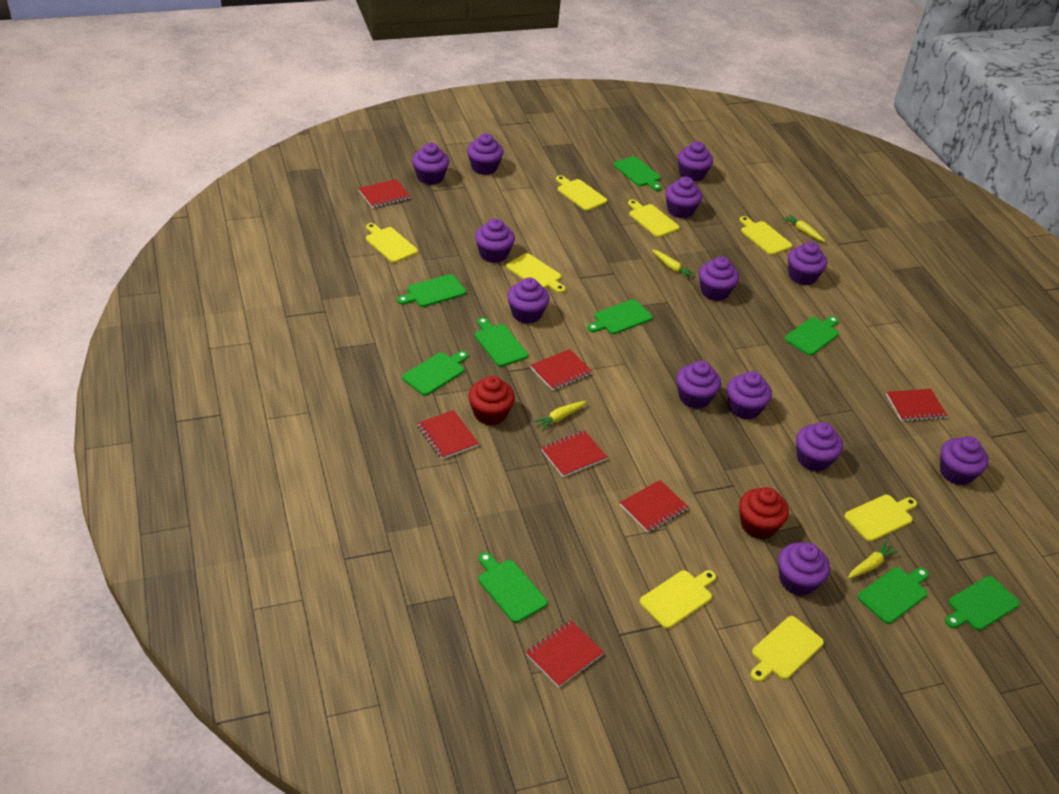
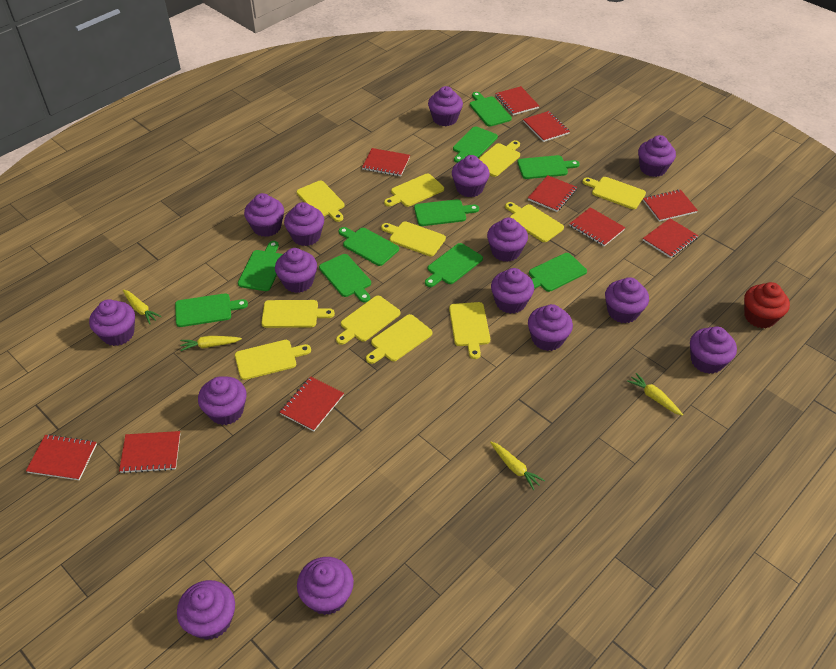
green cutting board: 9 -> 10
purple cupcake: 13 -> 15
red cupcake: 2 -> 1
red notebook: 7 -> 10
yellow cutting board: 8 -> 11

